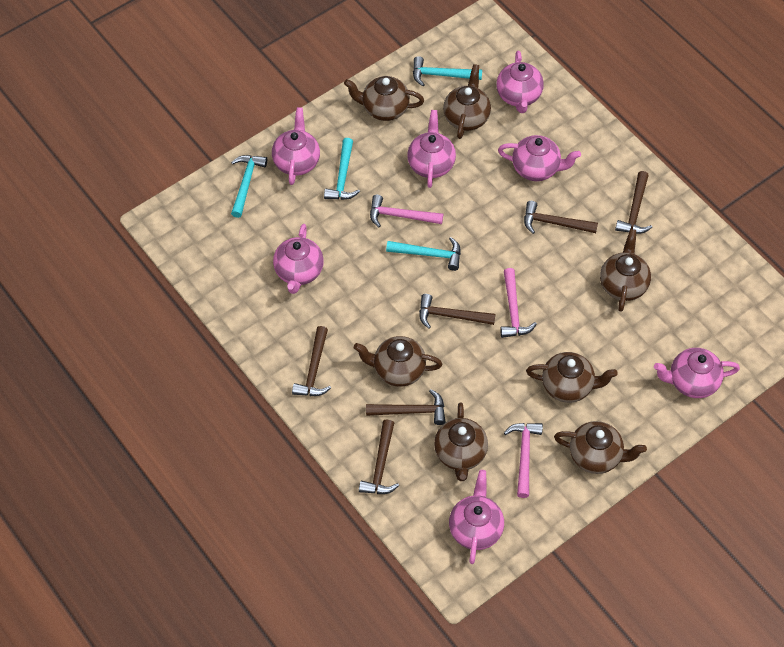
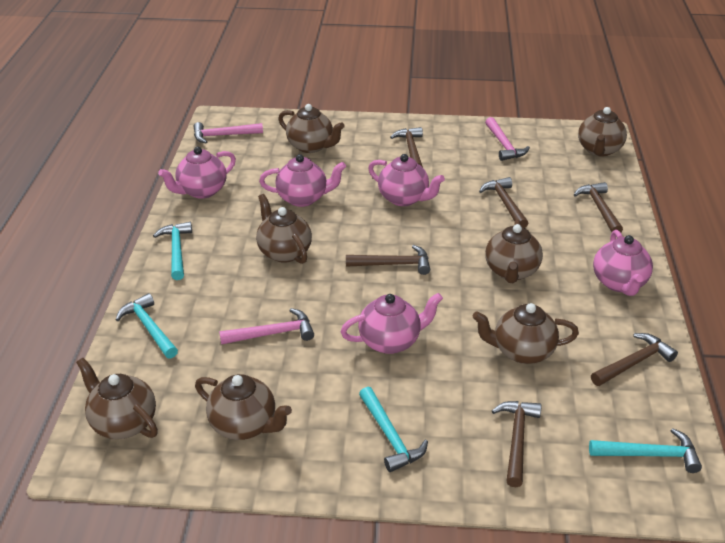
pink teapot: 7 -> 5

